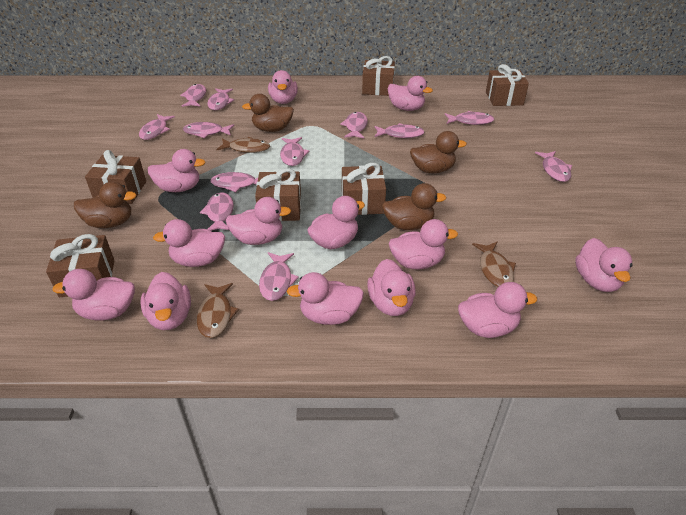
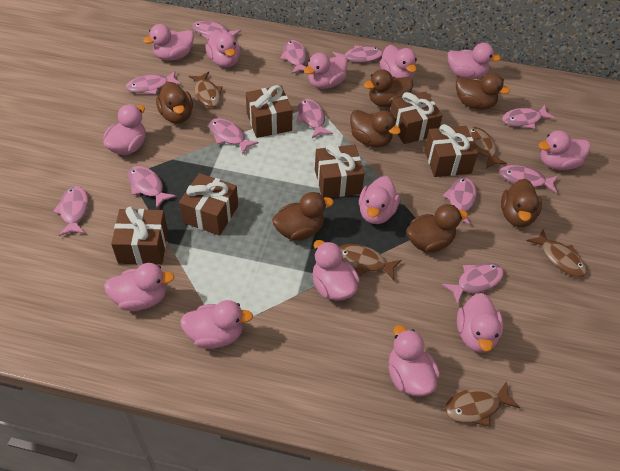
brown duck: 4 -> 7
brown fish: 3 -> 5

